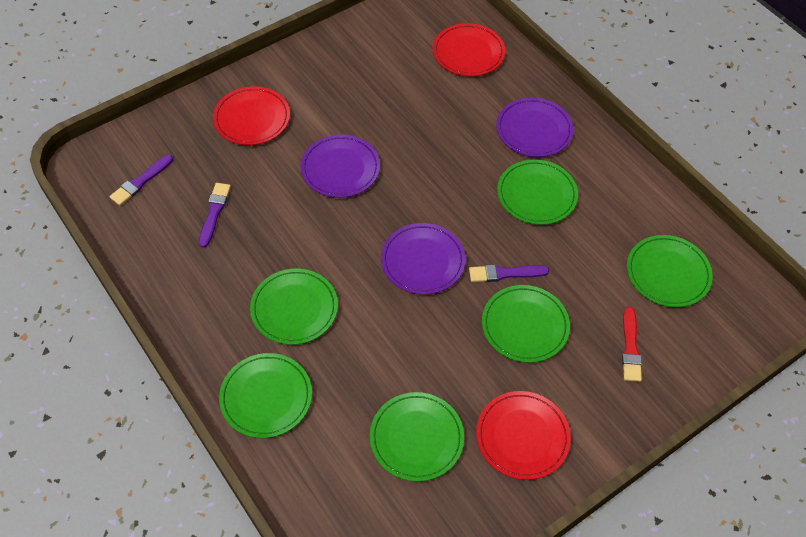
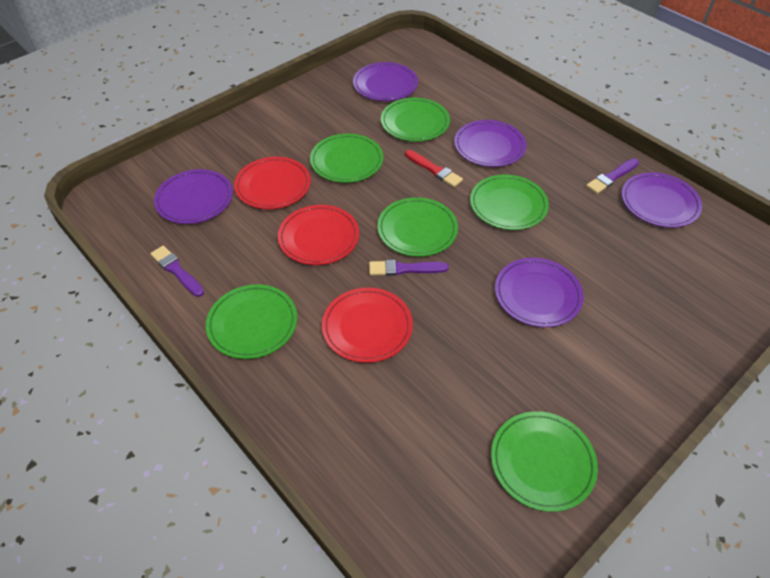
purple plate: 3 -> 5

